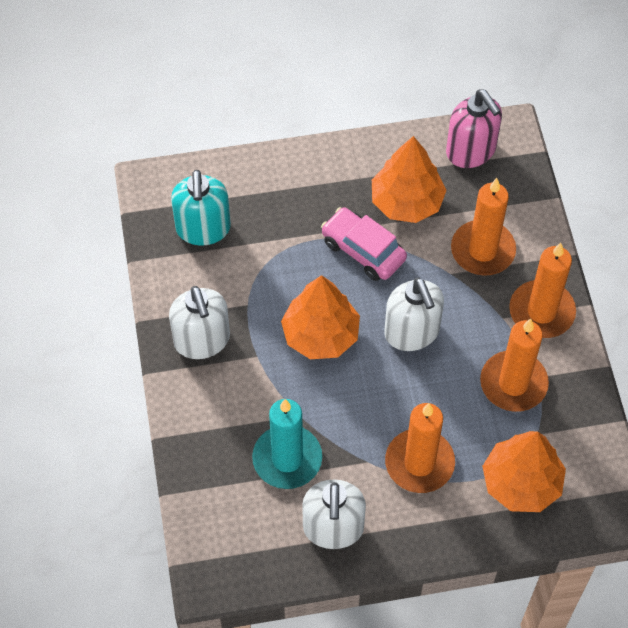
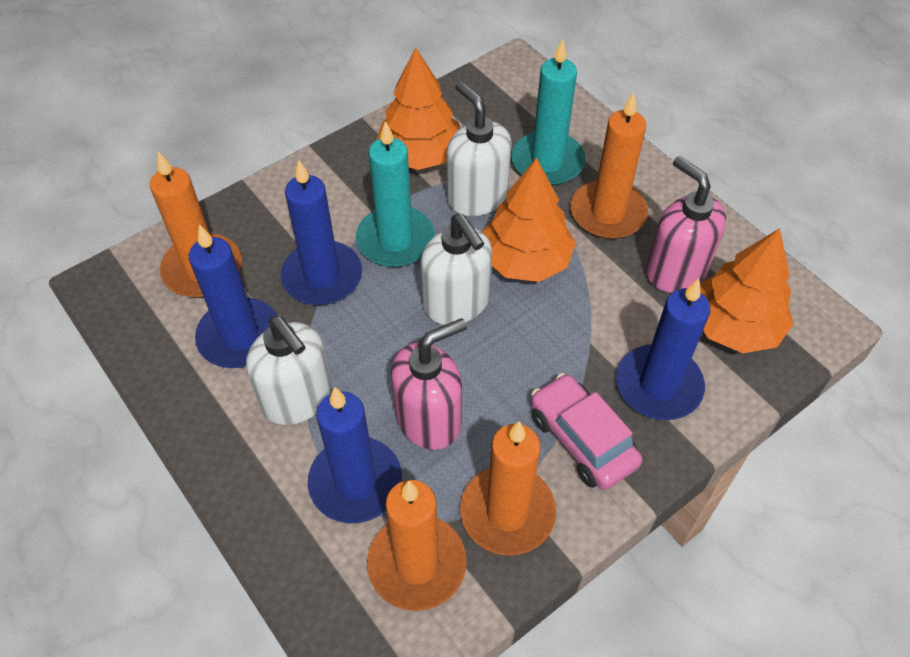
blue candle: 0 -> 4
pink soap dispenser: 1 -> 2
turquoise candle: 1 -> 2
turquoise soap dispenser: 1 -> 0

